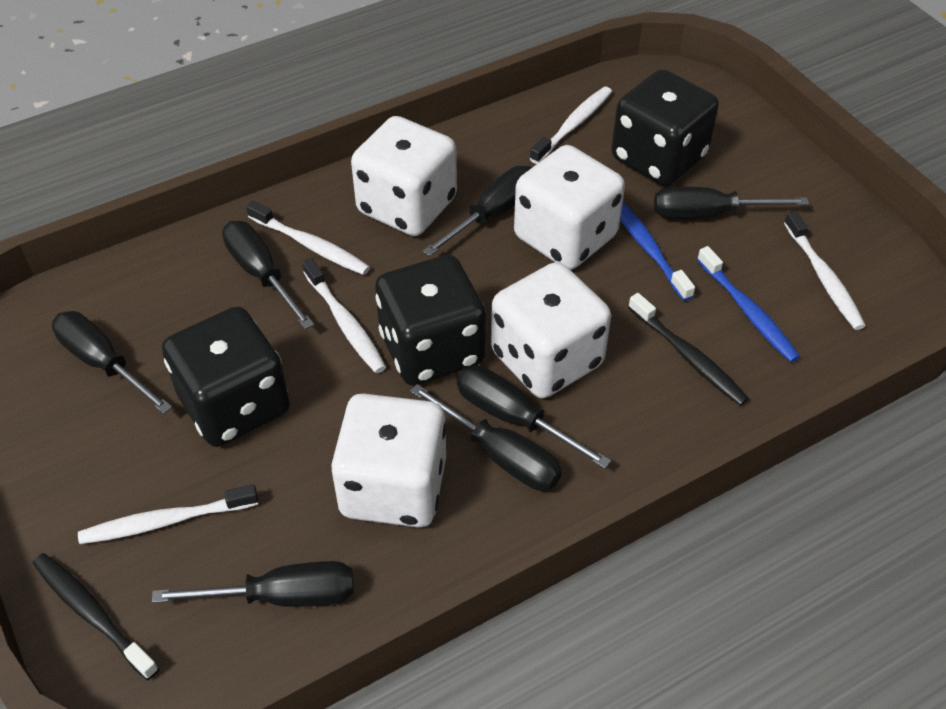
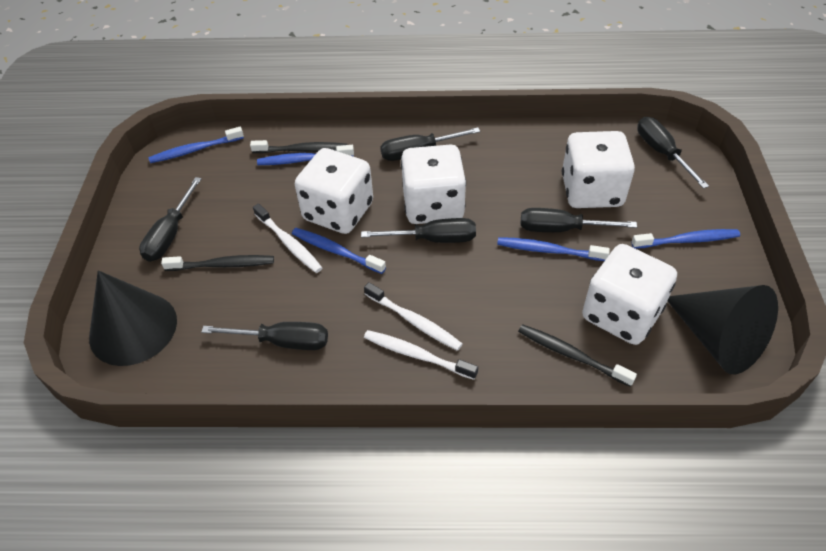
black cone: 0 -> 2
black dice: 3 -> 0
black screwdriver: 7 -> 6
black toothbrush: 2 -> 3
blue toothbrush: 2 -> 5
white toothbrush: 5 -> 3

